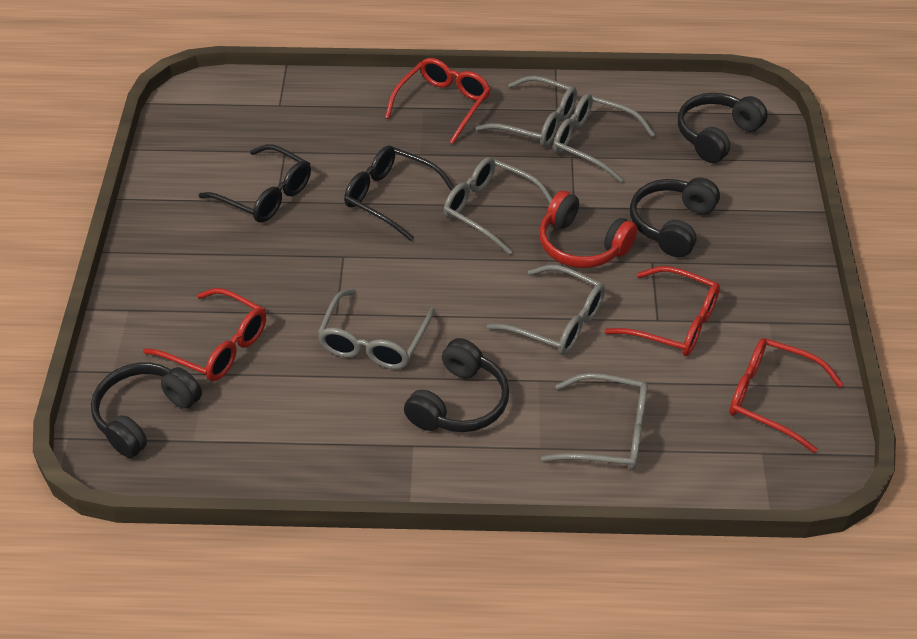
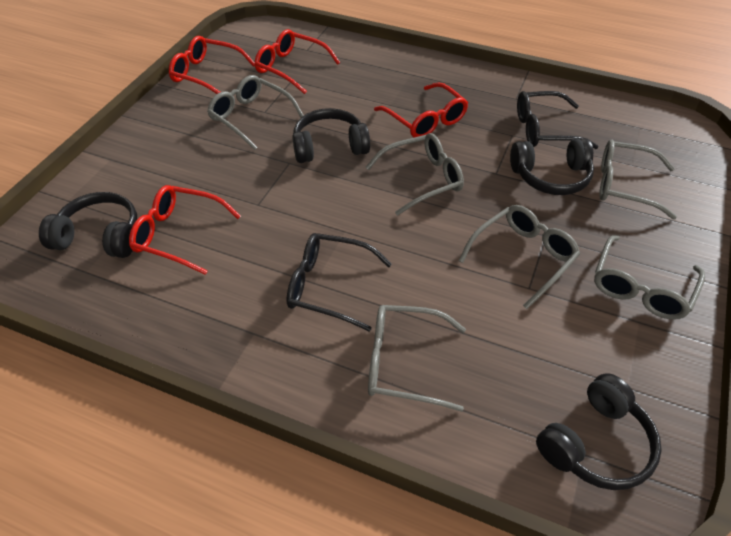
red headphones: 1 -> 0

